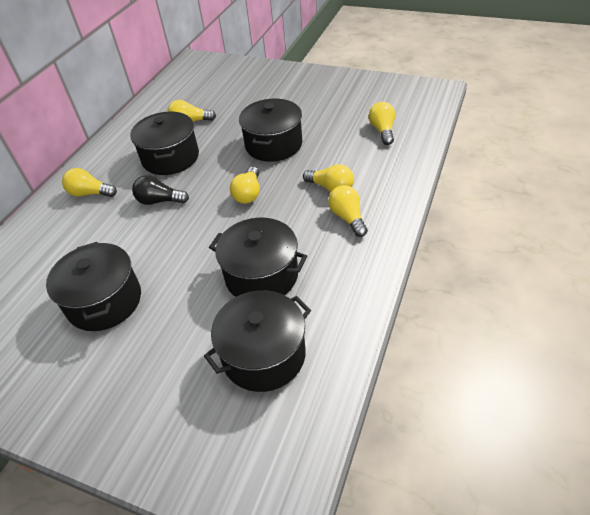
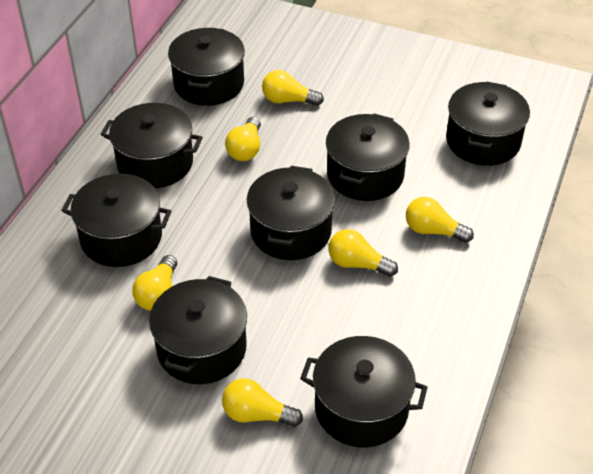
black light bulb: 1 -> 0
black pot: 5 -> 8

